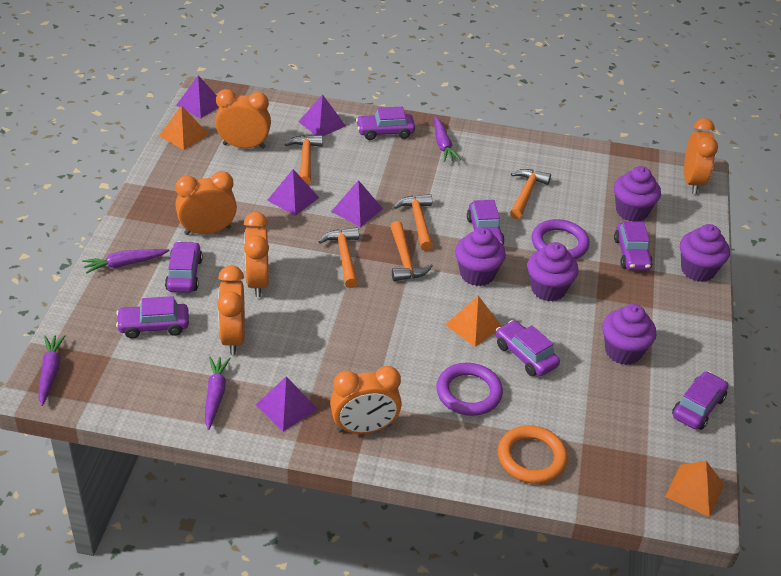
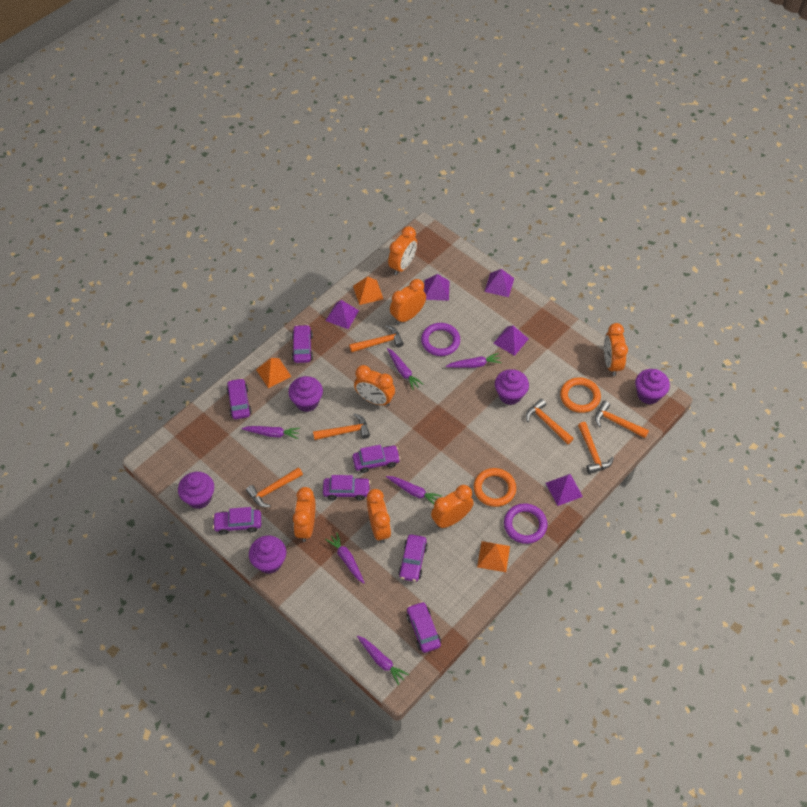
orange clock: 6 -> 7
orange hammer: 5 -> 6
orange ring: 1 -> 2
purple carrot: 4 -> 6

